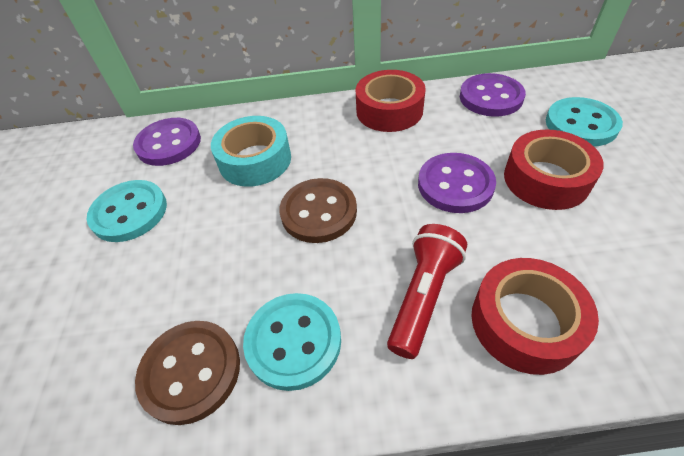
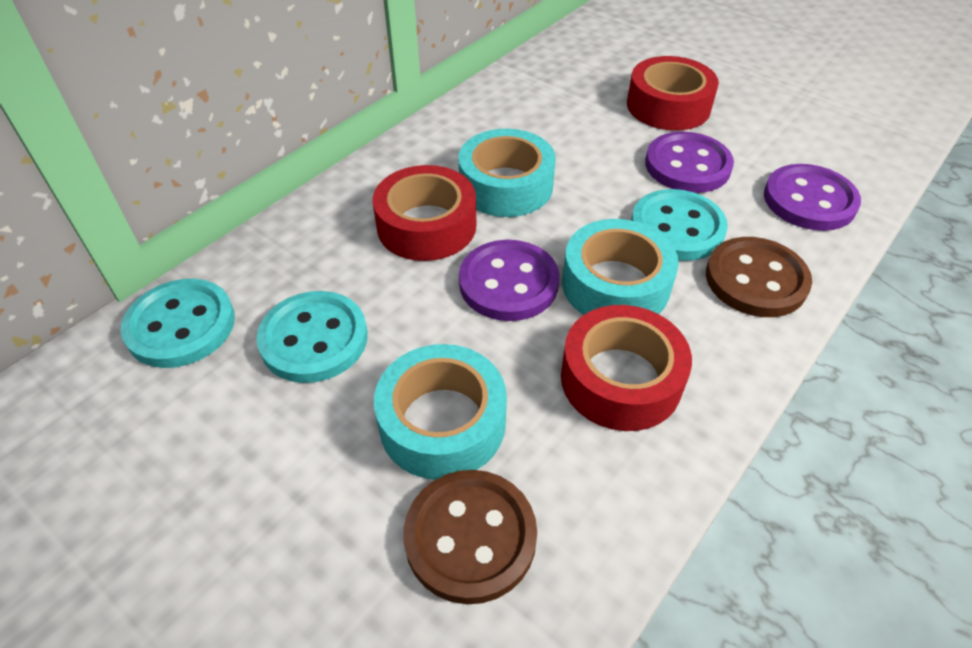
red flashlight: 1 -> 0
turquoise tape: 1 -> 3

